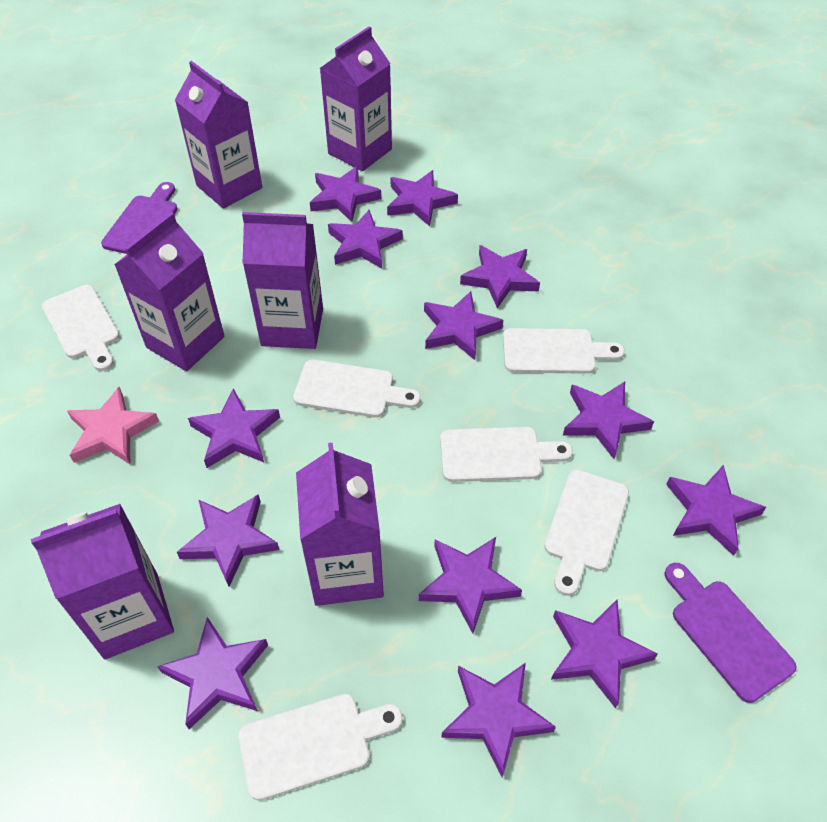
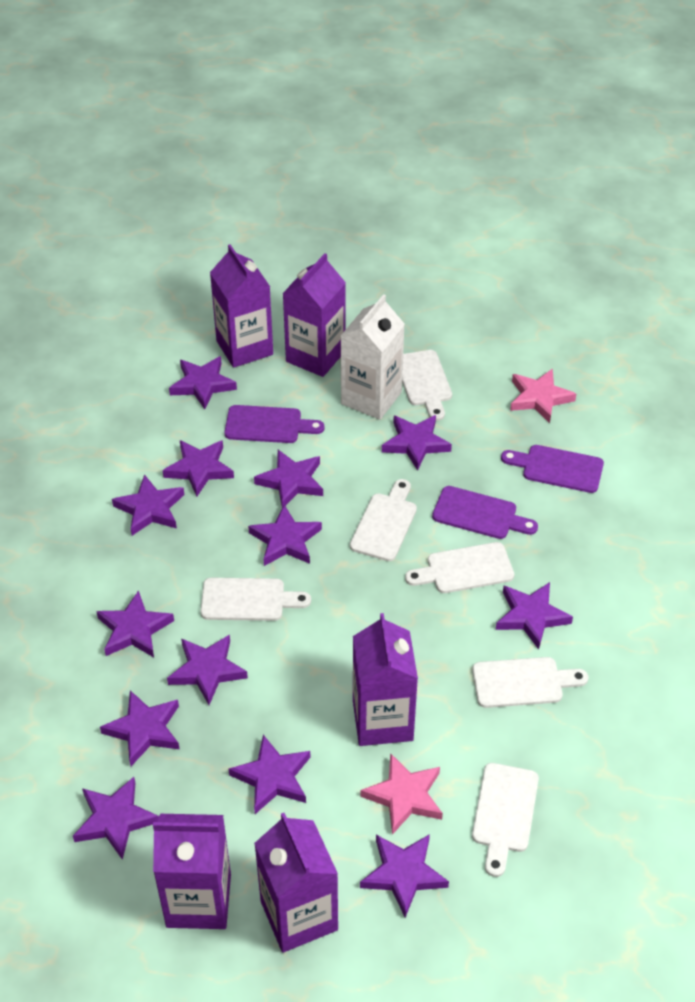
pink star: 1 -> 2
purple carton: 6 -> 5
purple cutting board: 2 -> 3
white carton: 0 -> 1

